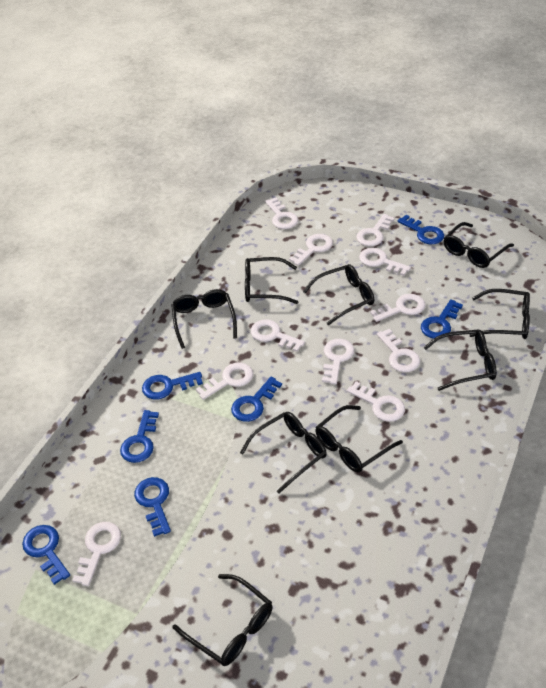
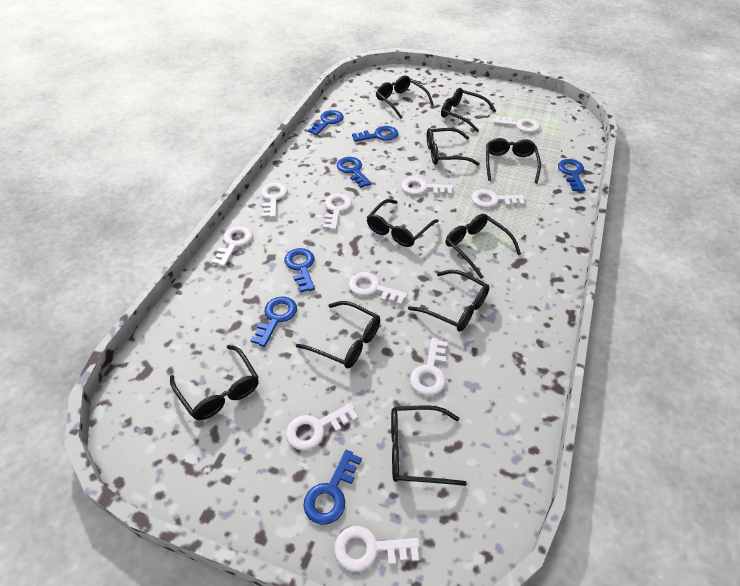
black glasses: 9 -> 10
white key: 11 -> 10

